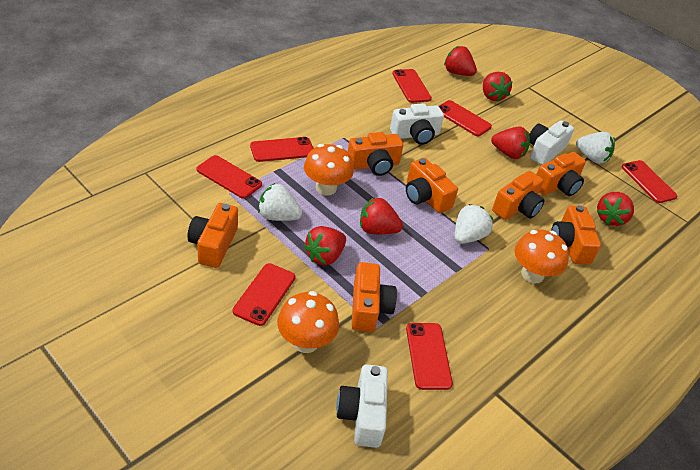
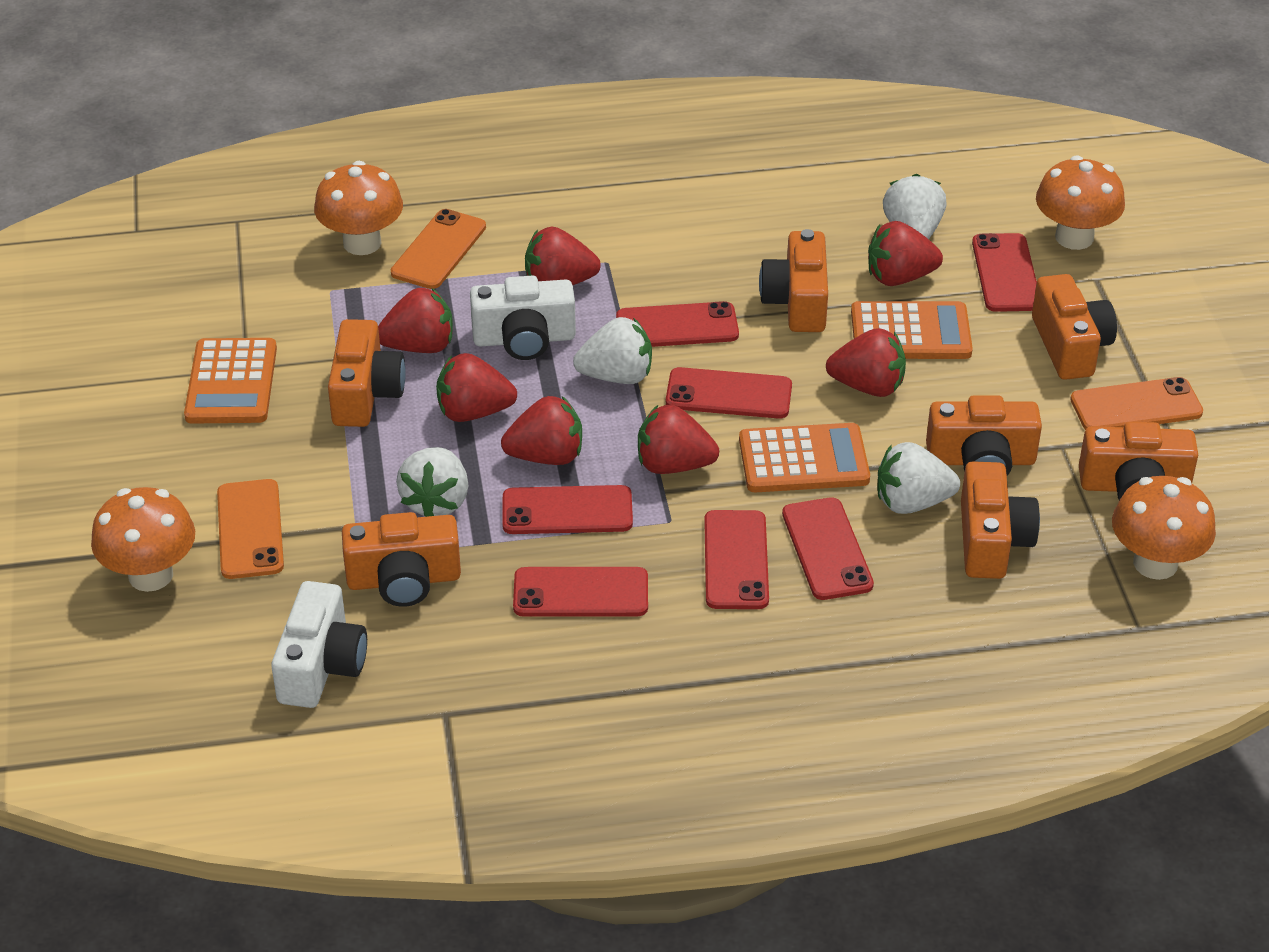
orange calculator: 0 -> 3
orange mushroom: 3 -> 4
orange phone: 0 -> 3
red strawberry: 6 -> 7
white camera: 3 -> 2
white strawberry: 3 -> 4

